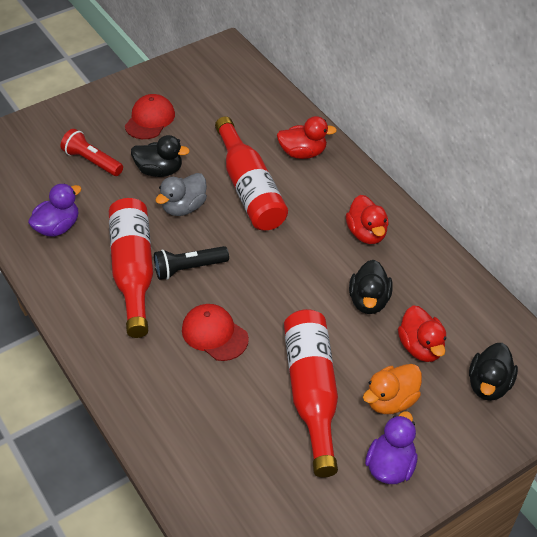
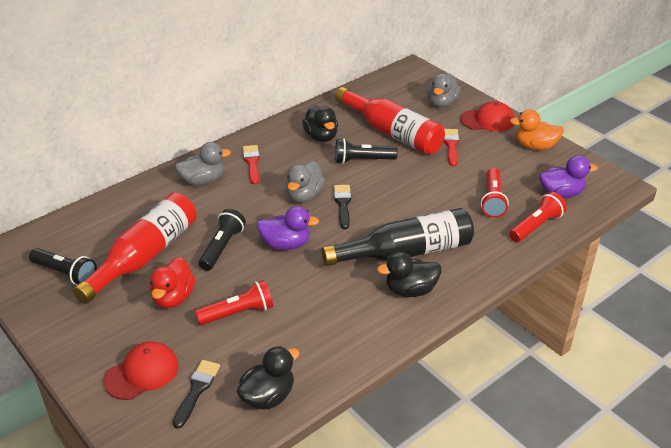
black bottle: 0 -> 1
black brush: 0 -> 2
black flashlight: 1 -> 3
grey duck: 1 -> 3
red bottle: 3 -> 2
red brush: 0 -> 2
red duck: 3 -> 1
red flashlight: 1 -> 3

